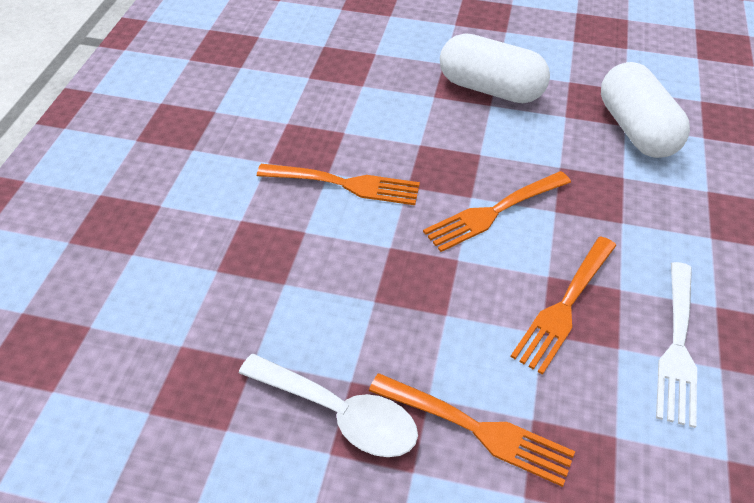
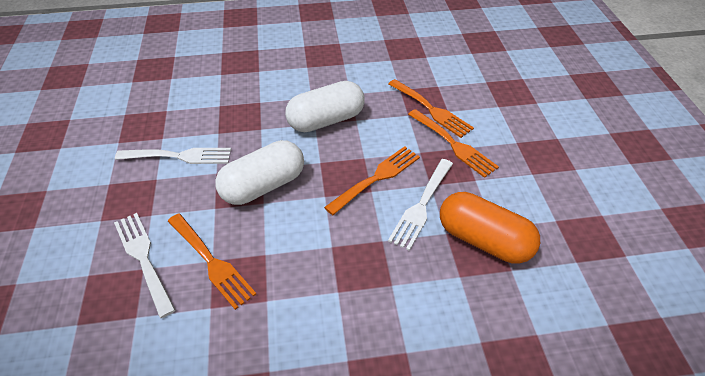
orange capsule: 0 -> 1
white fork: 1 -> 3
white spoon: 1 -> 0

